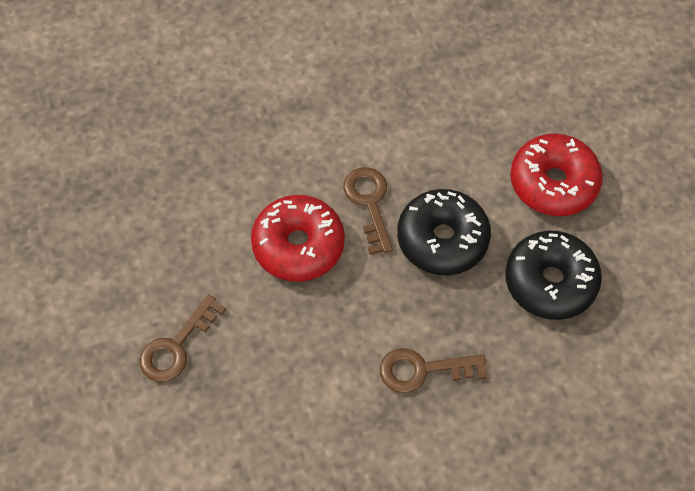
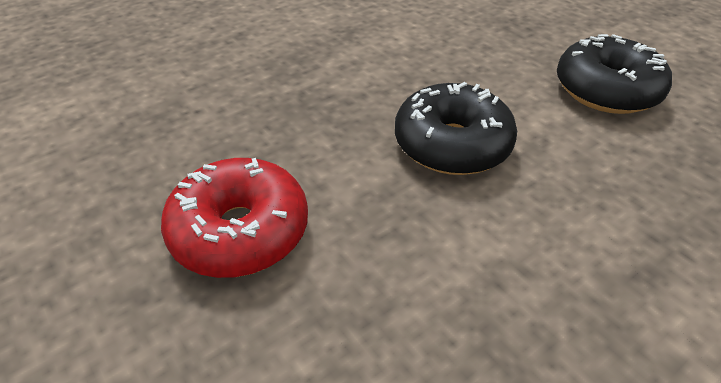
brown key: 3 -> 0
red donut: 2 -> 1

